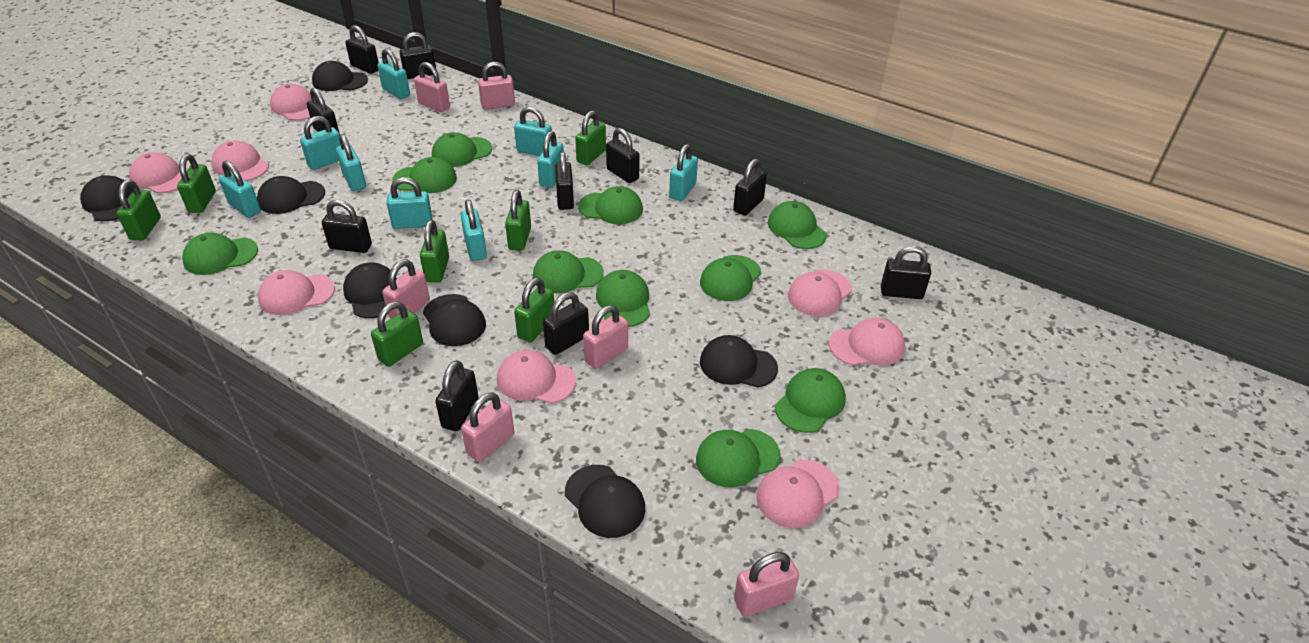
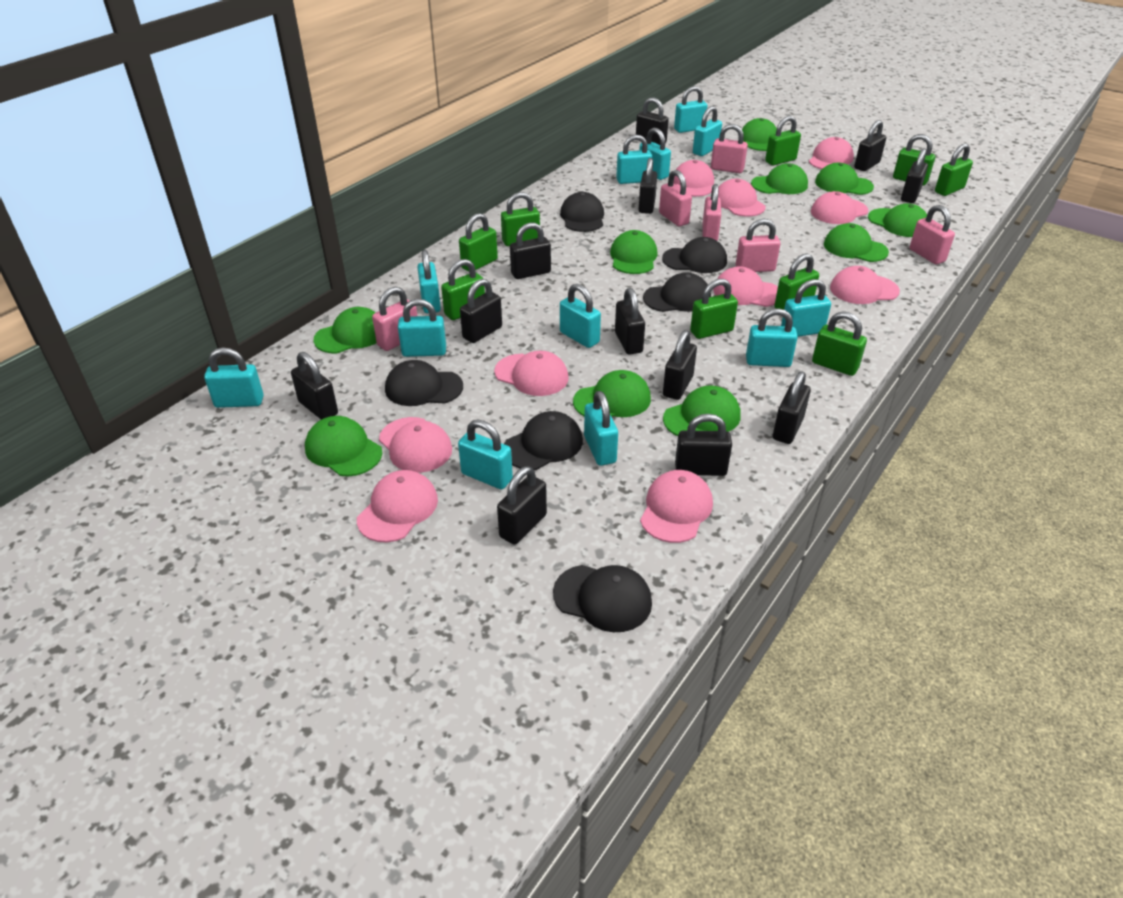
black cap: 7 -> 6
black padlock: 10 -> 12
green padlock: 7 -> 9
pink cap: 8 -> 10
turquoise padlock: 9 -> 12

